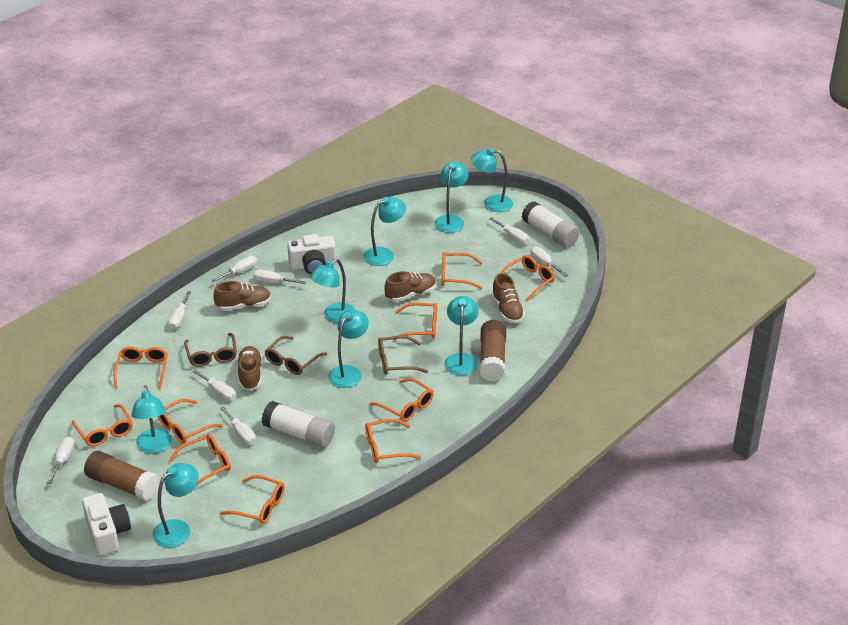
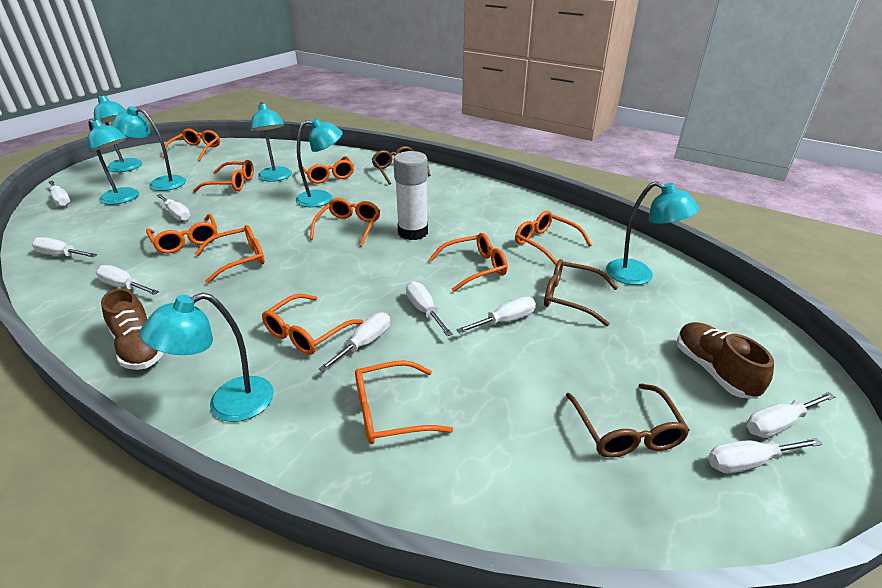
brown glue stick: 2 -> 0
brown shoe: 4 -> 2
turquoise lamp: 8 -> 7
white camera: 2 -> 0
white glue stick: 2 -> 1
white screwdriver: 8 -> 9

